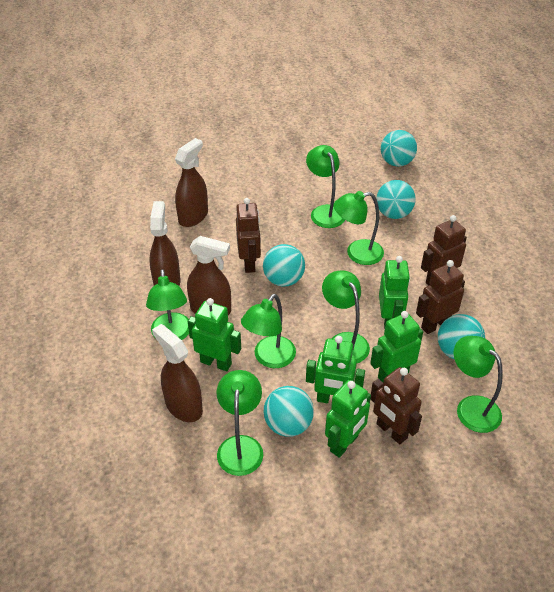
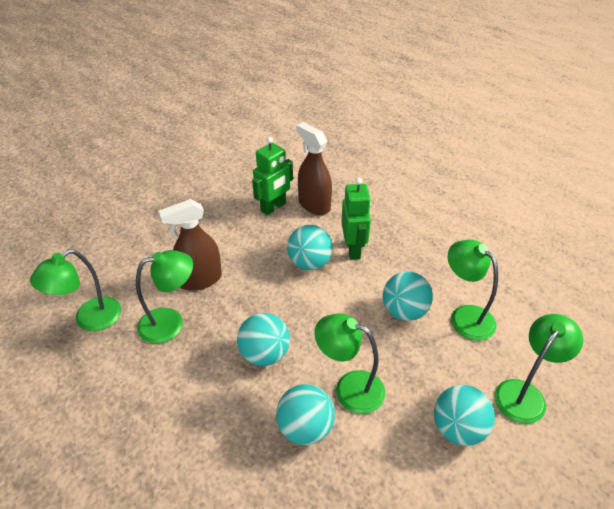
brown robot: 4 -> 0
brown spray bottle: 4 -> 2
green lamp: 7 -> 5
green robot: 5 -> 2

